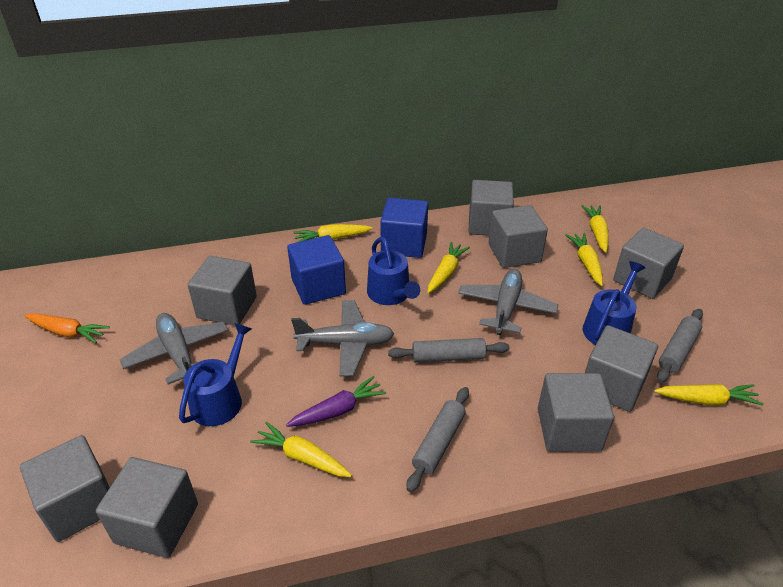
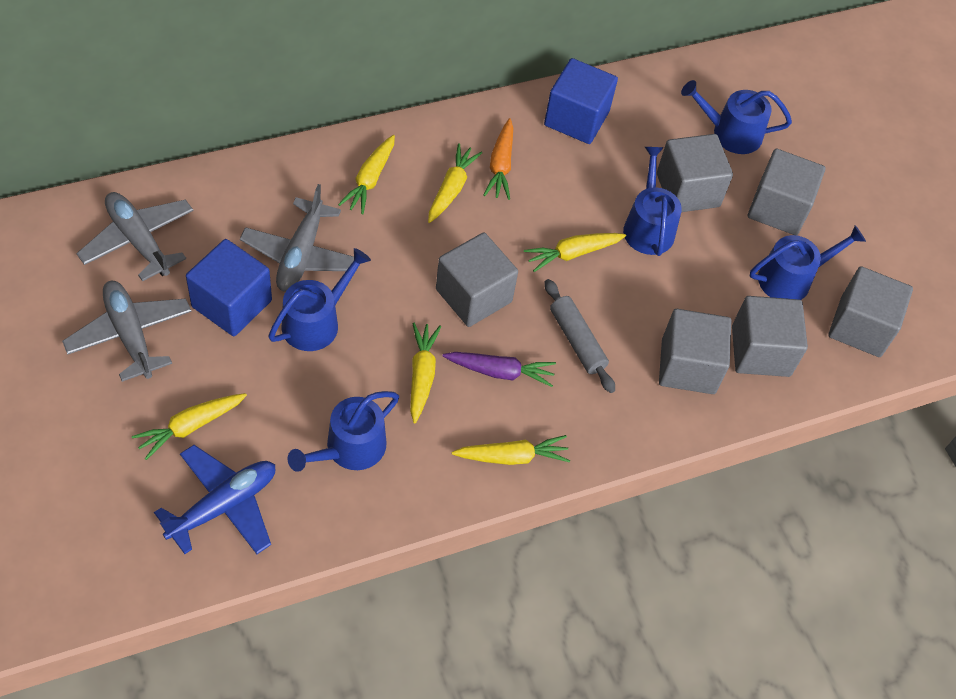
blue plane: 0 -> 1
blue watering can: 3 -> 5
grey cube: 8 -> 6
grey rolling pin: 3 -> 1

